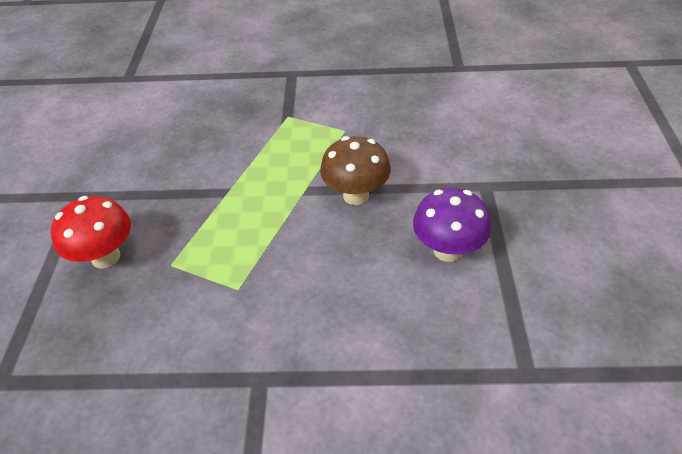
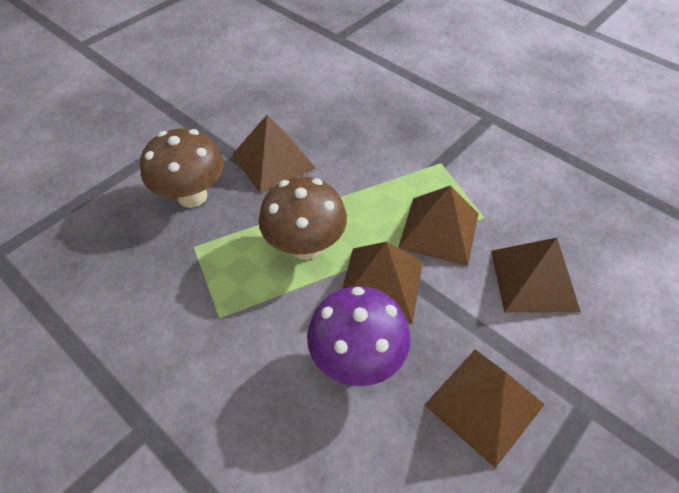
brown mushroom: 1 -> 2
brown pyramid: 0 -> 5
red mushroom: 1 -> 0

